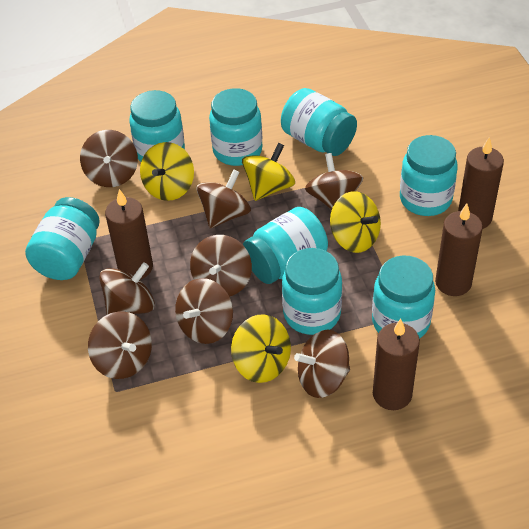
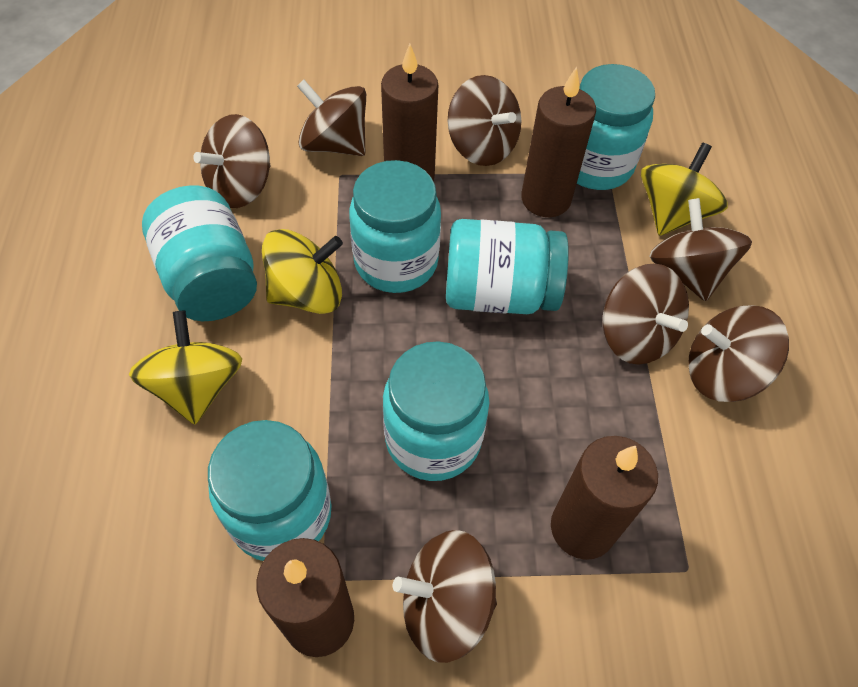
brown spinning top: 8 -> 7
turquoise jar: 8 -> 6
yellow spinning top: 4 -> 3

